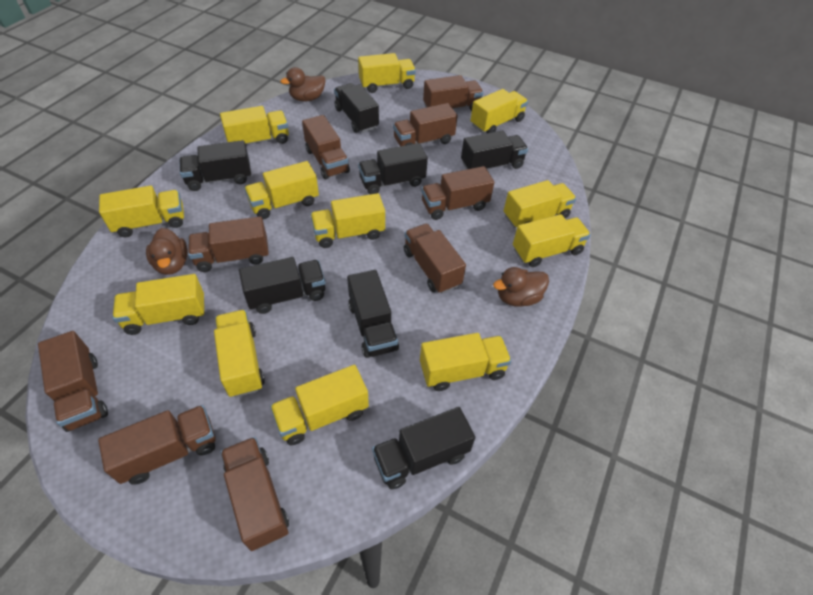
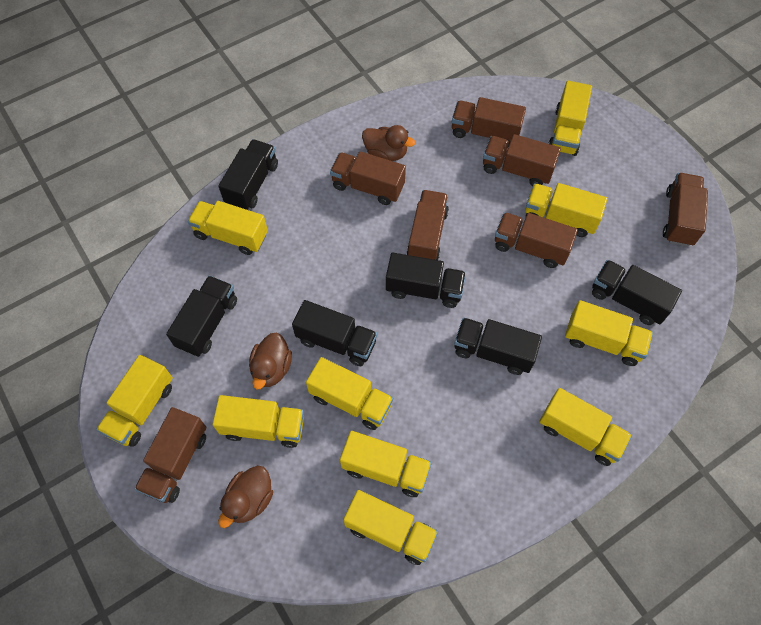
black truck: 7 -> 6
brown truck: 9 -> 7
yellow truck: 12 -> 10

